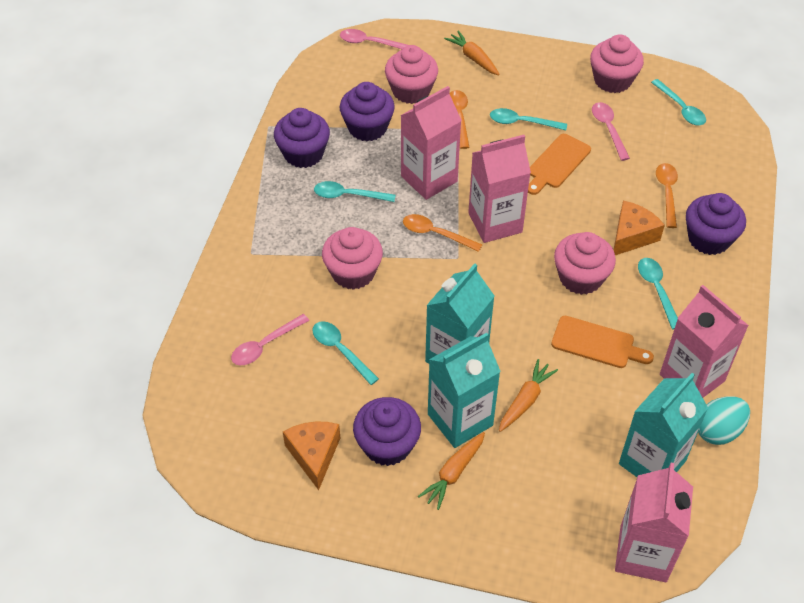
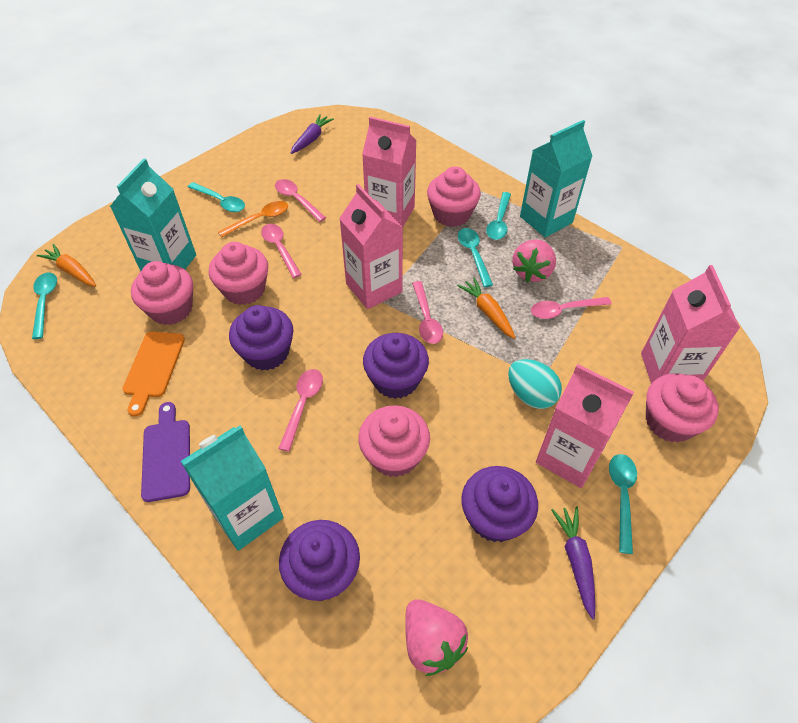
orange carrot: 3 -> 2
orange cheese: 2 -> 0
orange cutting board: 2 -> 1
orange spoon: 3 -> 1
pink cupcake: 4 -> 5
pink spoon: 3 -> 5
pink strawberry: 0 -> 2
purple carrot: 0 -> 2
purple cutting board: 0 -> 1

